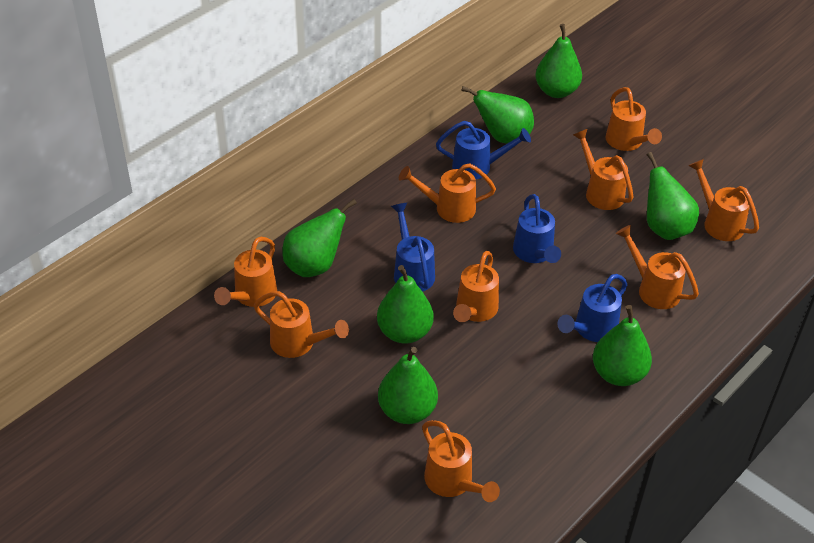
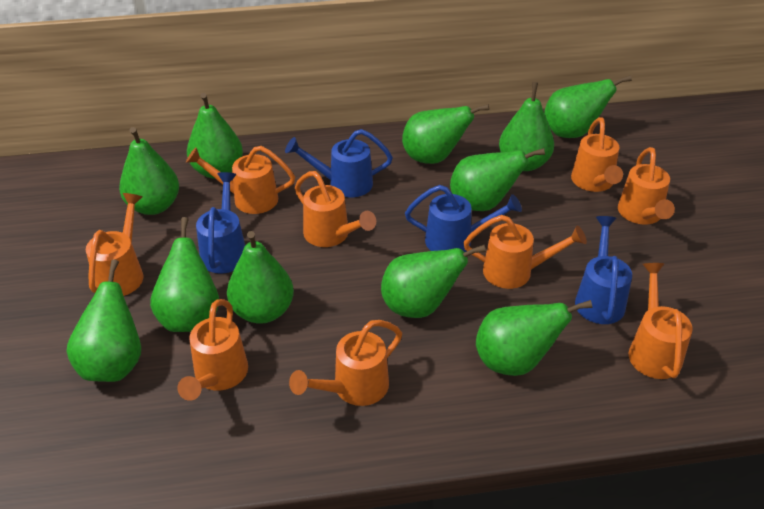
green pear: 7 -> 11

